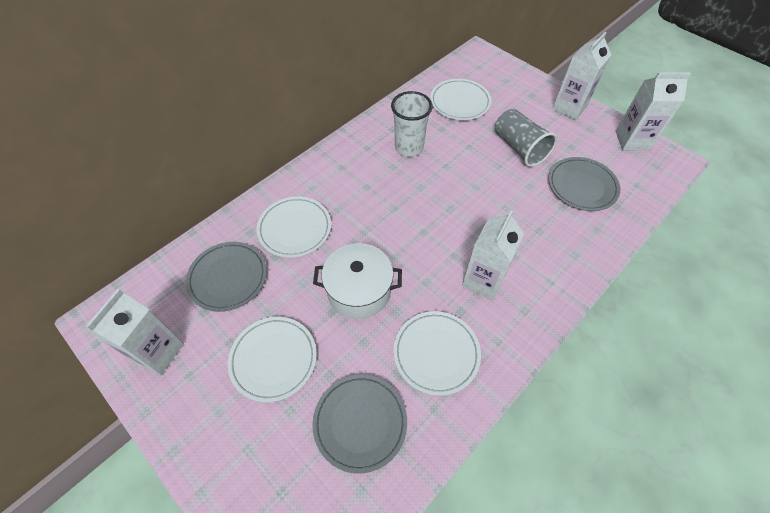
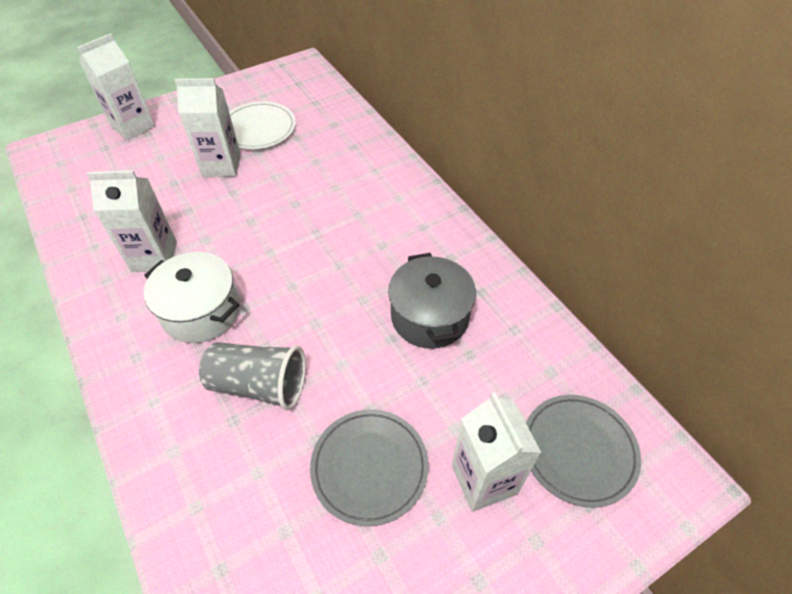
grey plate: 3 -> 2
grey pot: 0 -> 1
white cup: 1 -> 0
white plate: 4 -> 1

